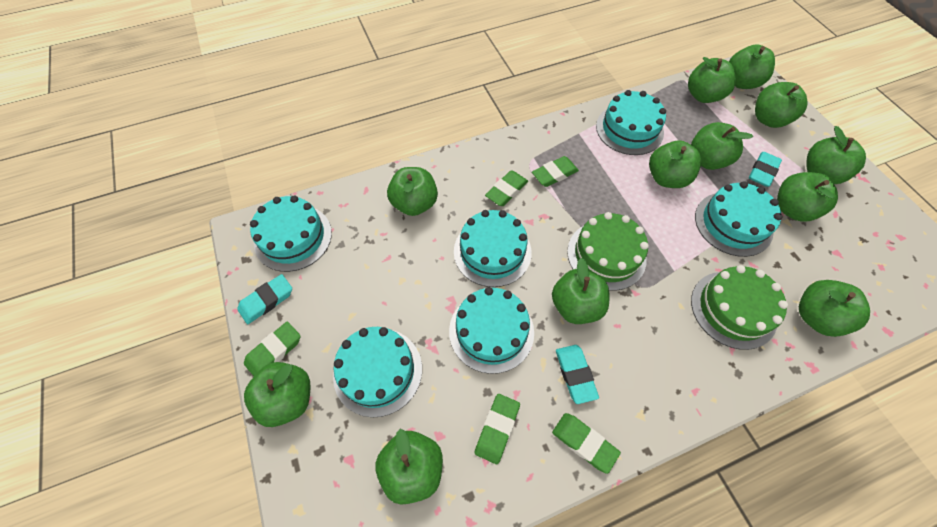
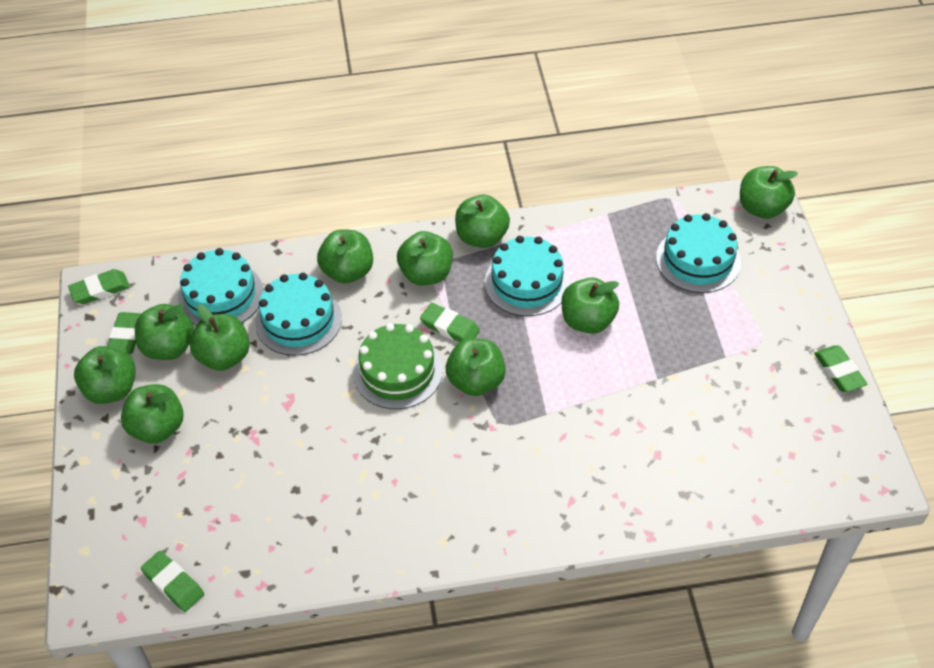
green apple: 12 -> 10
green cake: 2 -> 1
turquoise cake: 6 -> 4
turquoise eraser: 3 -> 0

